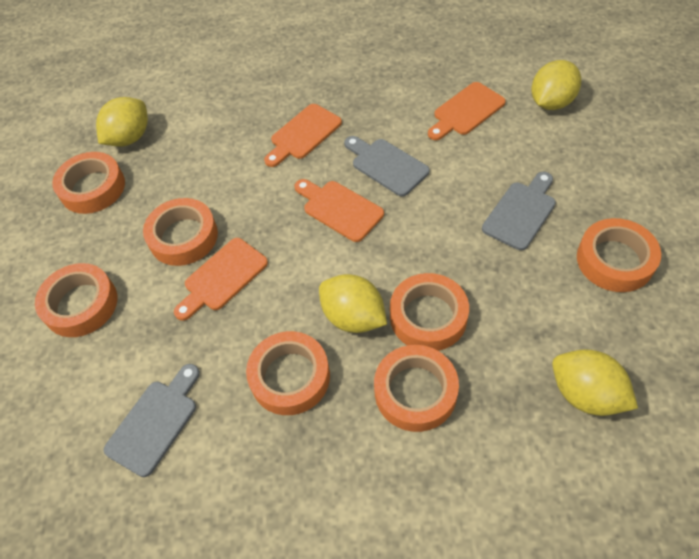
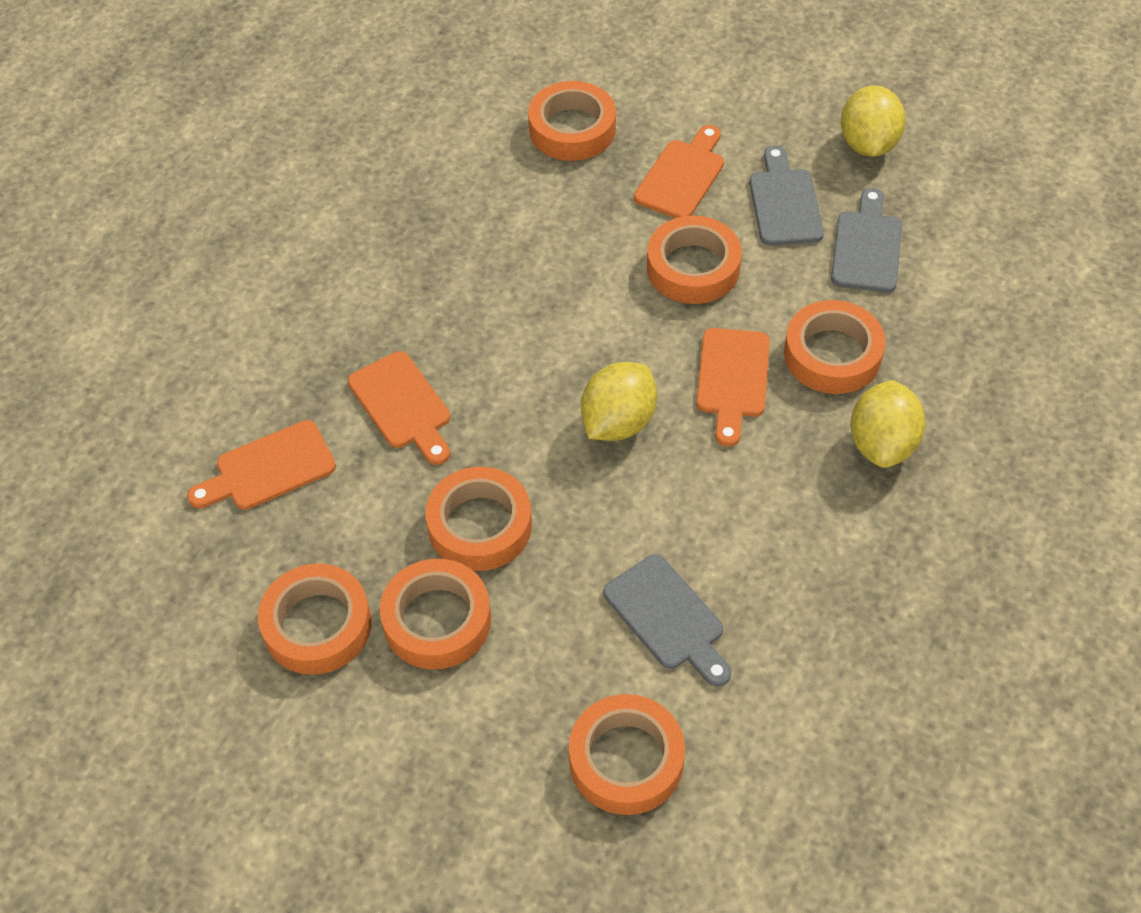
yellow lemon: 4 -> 3

